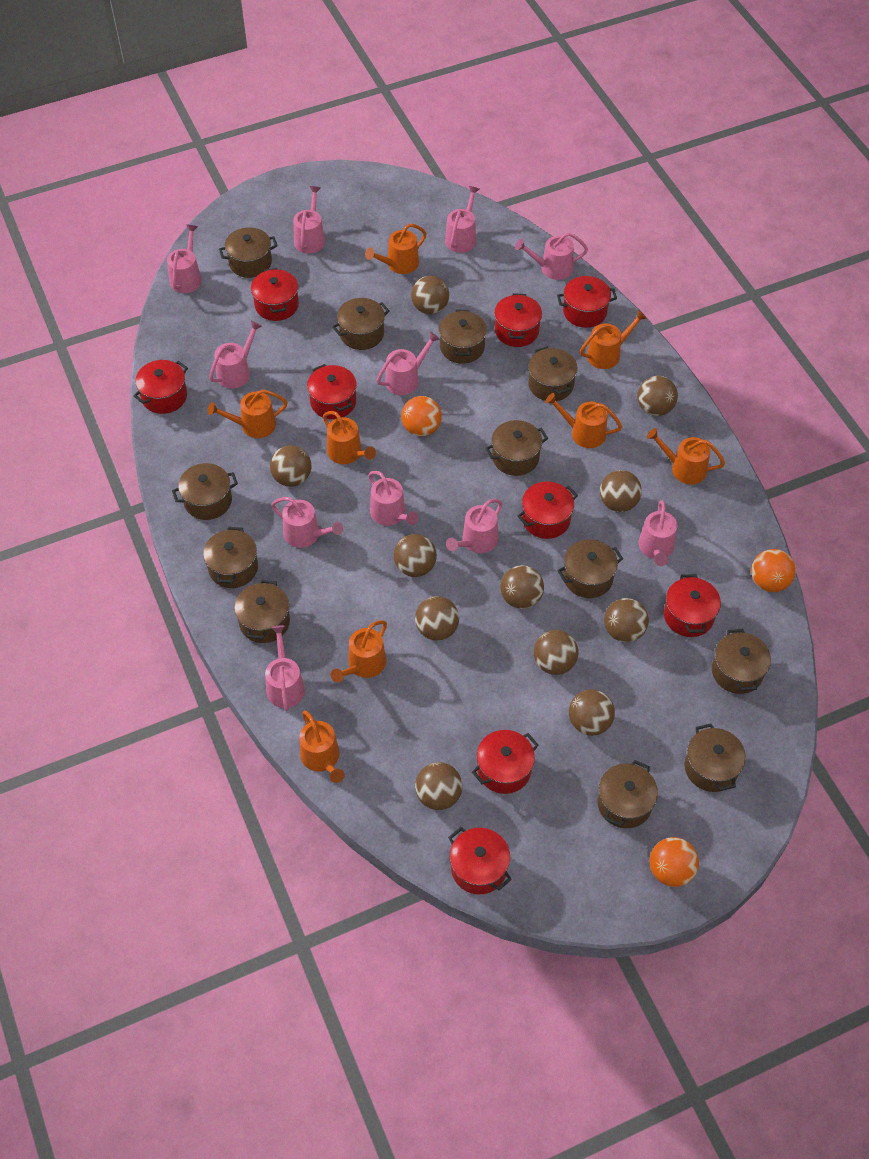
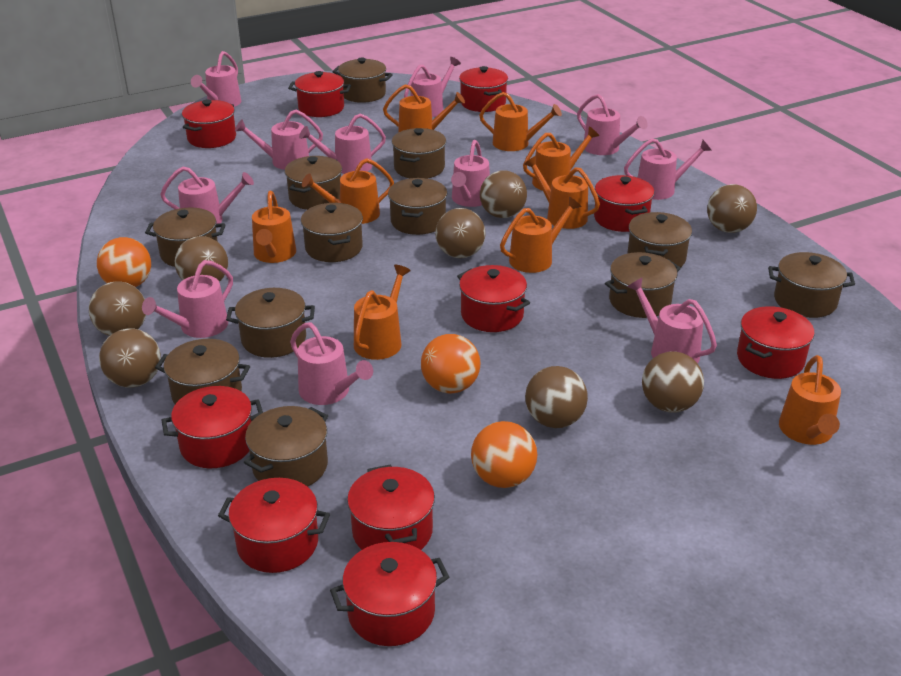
brown ball: 11 -> 8
orange watering can: 8 -> 9
red pot: 9 -> 10

